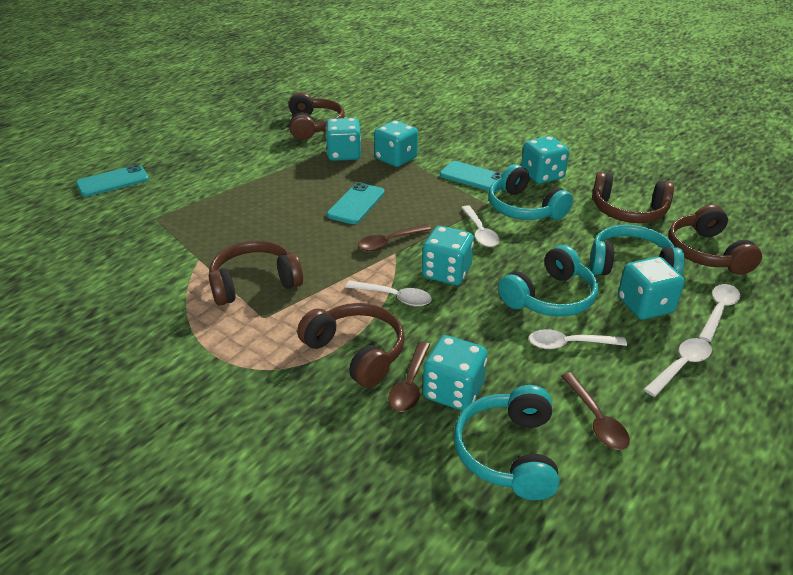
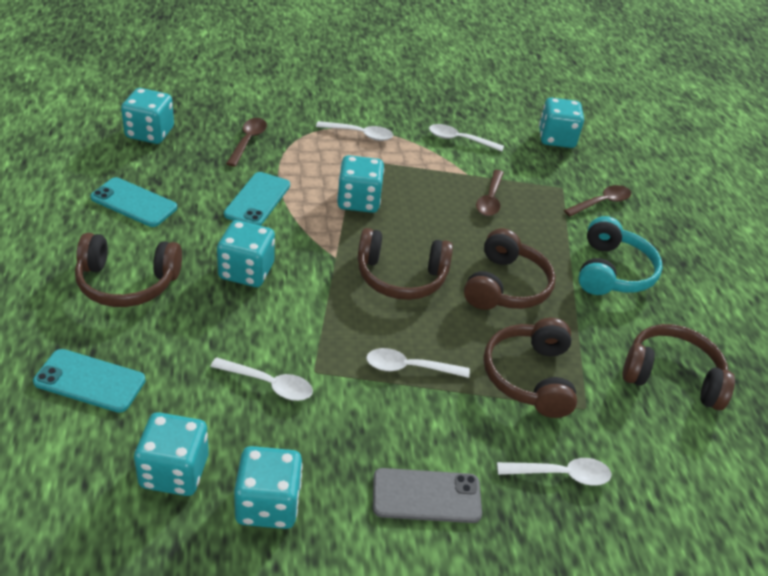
grey phone: 0 -> 1
turquoise headphones: 4 -> 1

